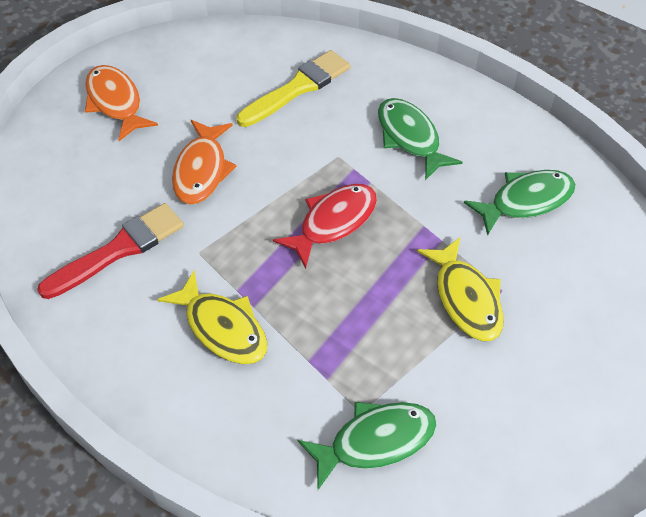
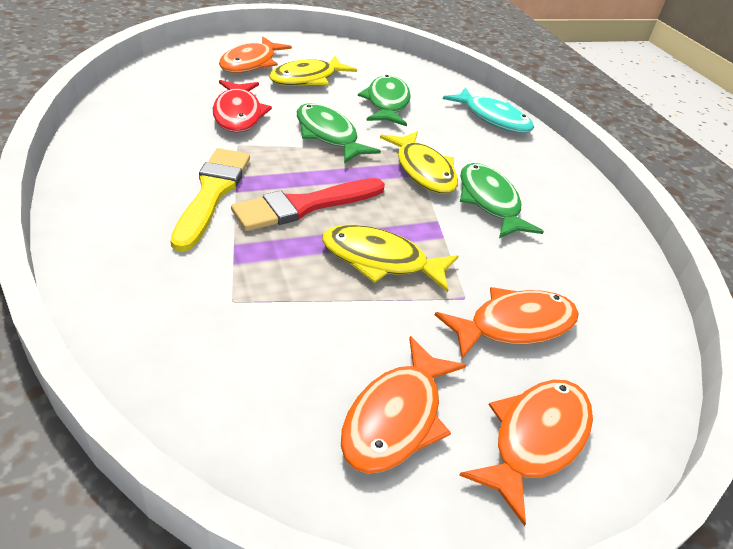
orange fish: 2 -> 4
turquoise fish: 0 -> 1
yellow fish: 2 -> 3

